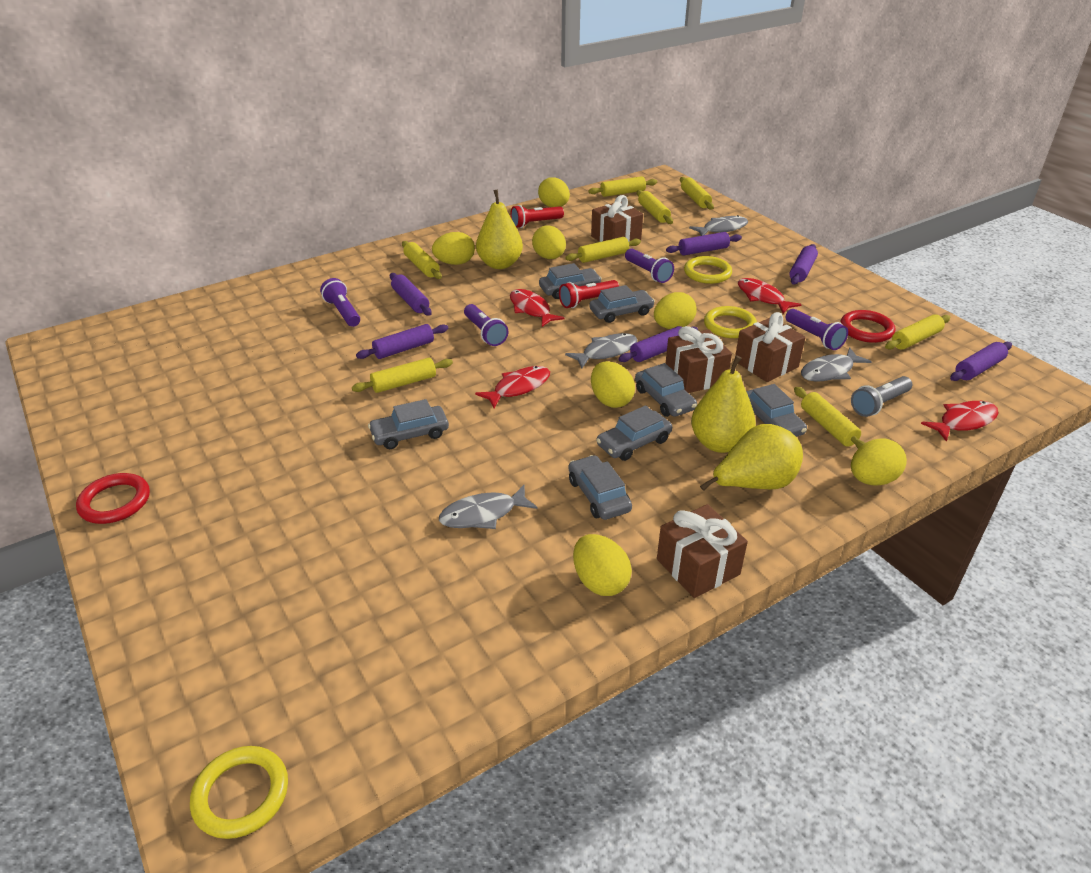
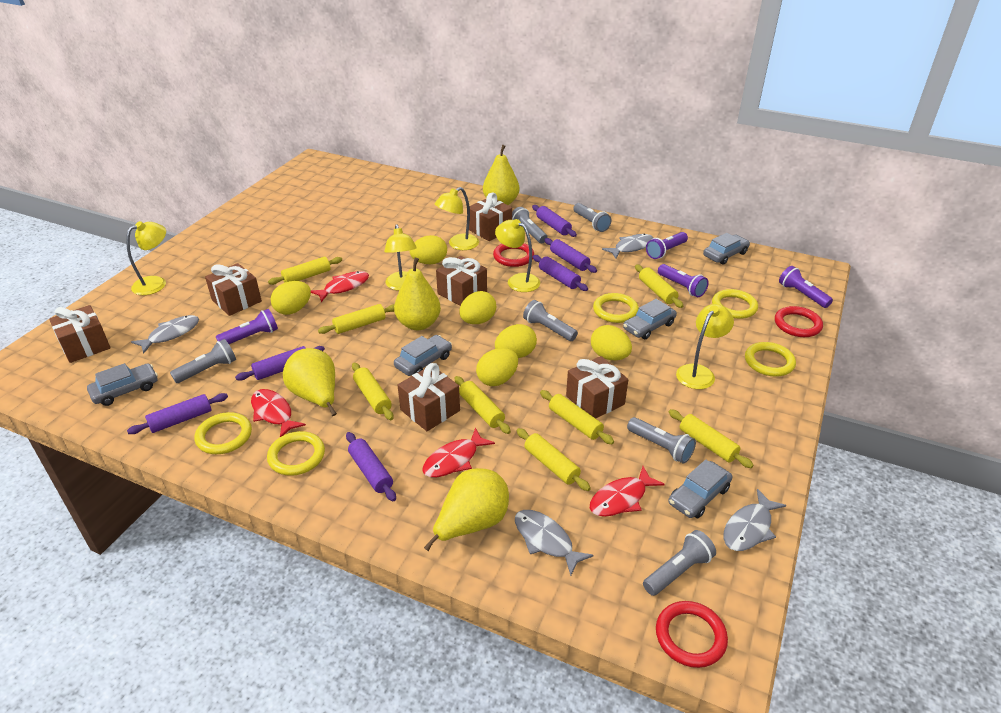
brown gift: 4 -> 6
grey car: 7 -> 5
grey flashlight: 1 -> 6
red flashlight: 2 -> 0
red ring: 2 -> 3
yellow egg: 7 -> 6
yellow lamp: 0 -> 5
yellow pear: 3 -> 4
yellow ring: 3 -> 5

